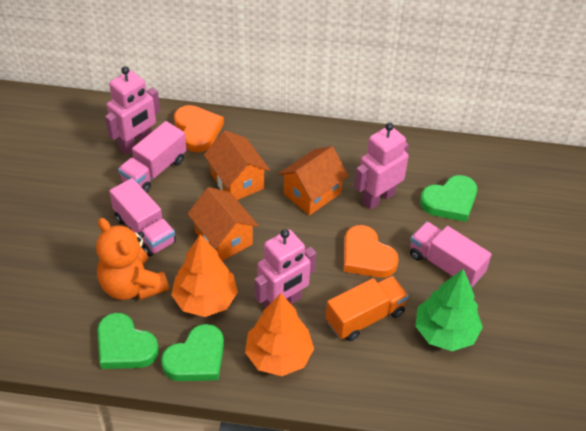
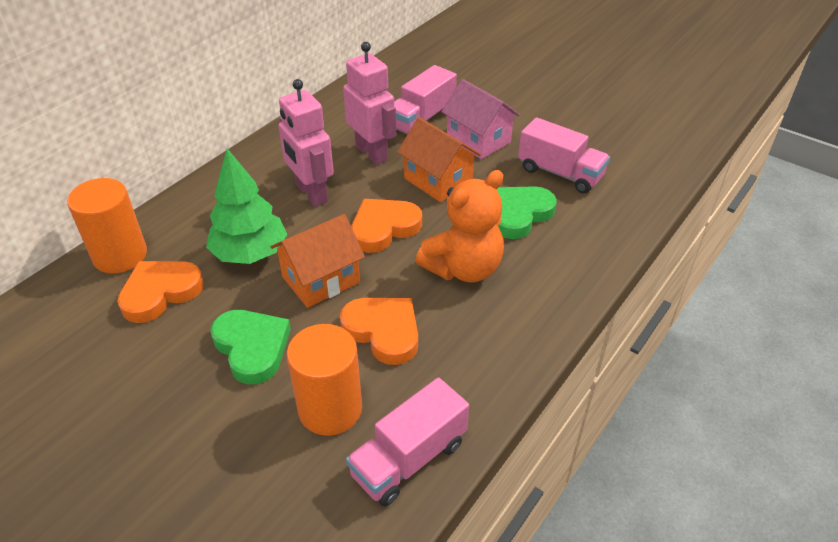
green heart: 3 -> 2
orange cylinder: 0 -> 2
orange heart: 2 -> 3
orange house: 3 -> 2
orange tree: 2 -> 0
orange truck: 1 -> 0
pink house: 0 -> 1
pink robot: 3 -> 2

